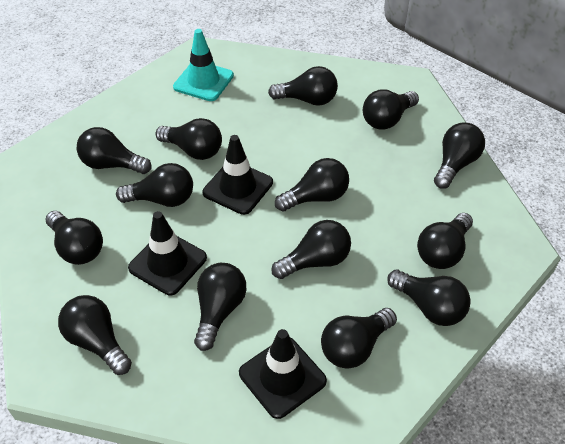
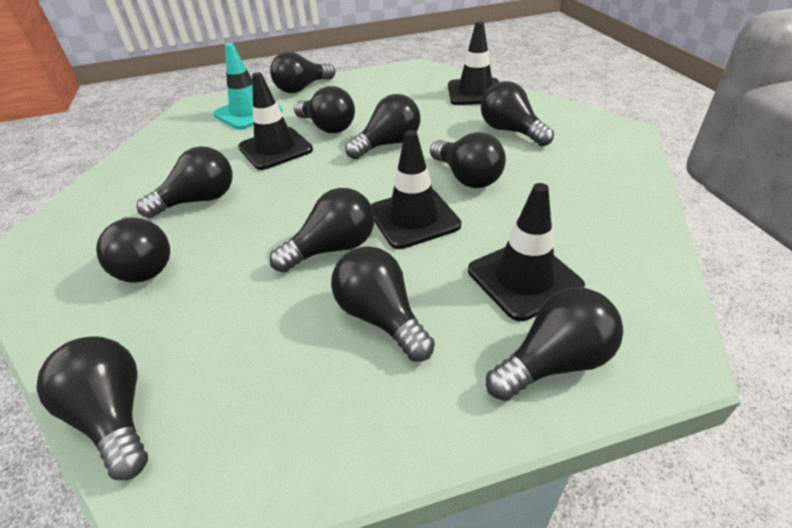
black light bulb: 14 -> 11
black traffic cone: 3 -> 4

